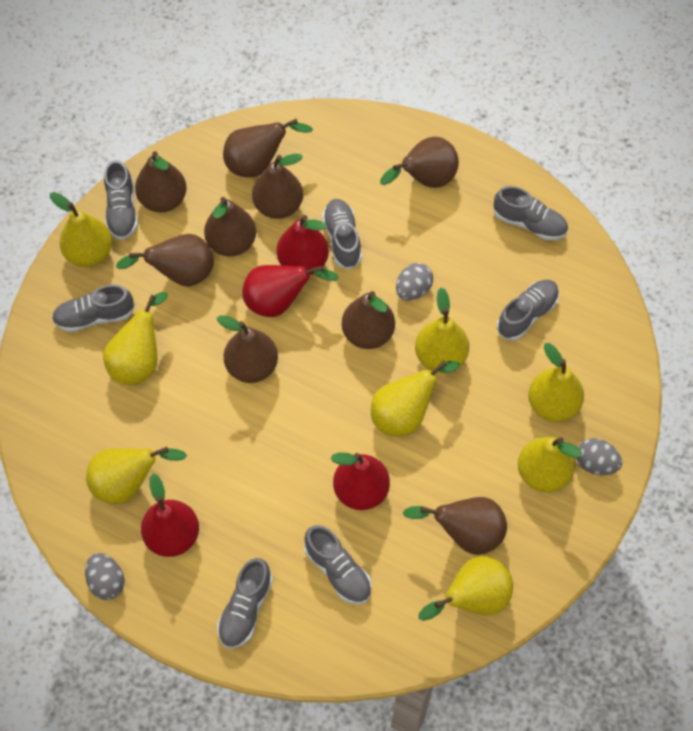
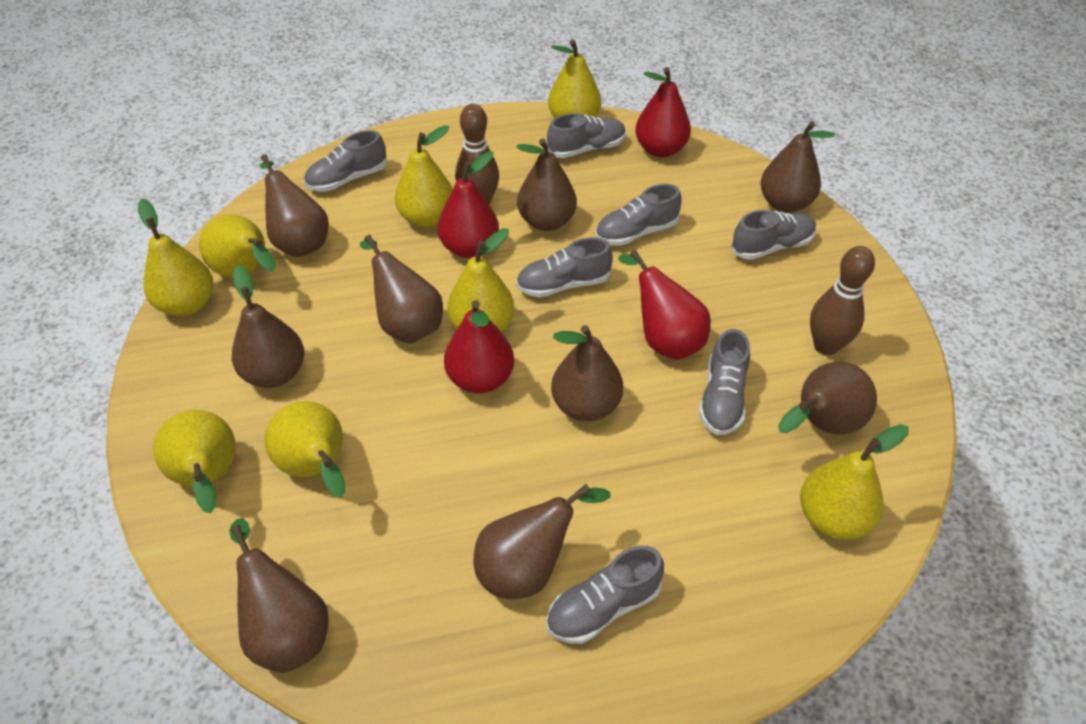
brown bowling pin: 0 -> 2
grey egg: 3 -> 0

